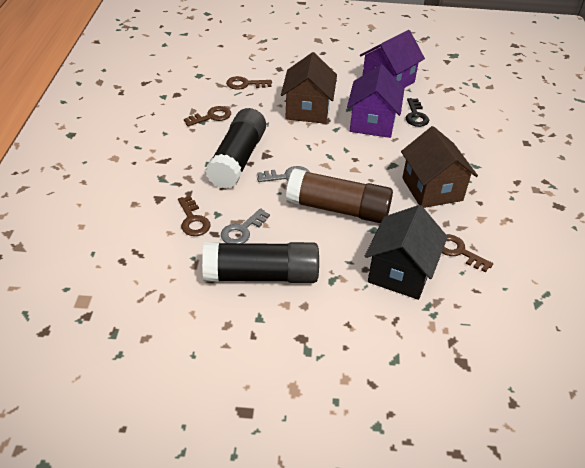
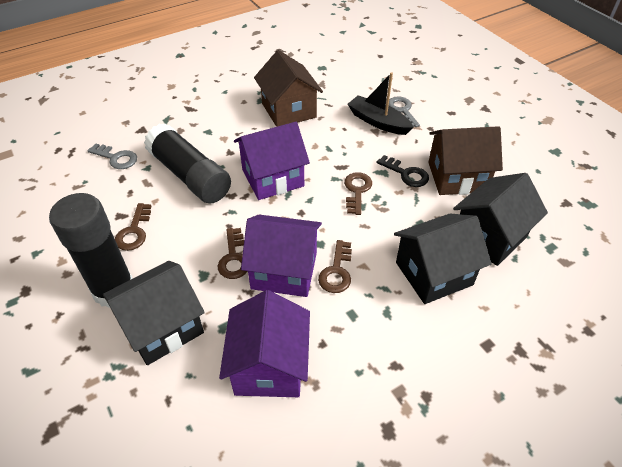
black boat: 0 -> 1
black house: 1 -> 3
brown glue stick: 1 -> 0
purple house: 2 -> 3

